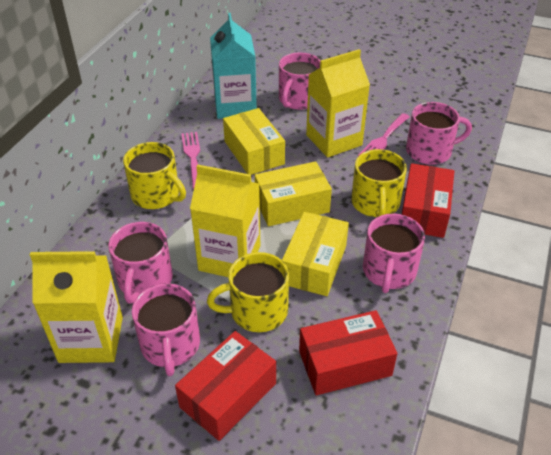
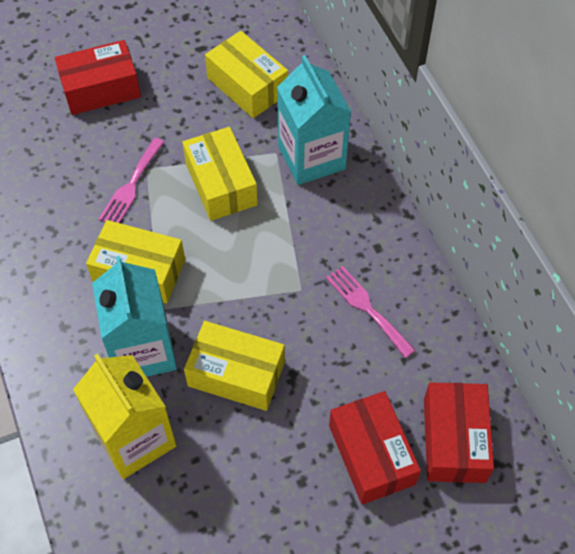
pink mug: 5 -> 0
turquoise carton: 1 -> 2
yellow box: 3 -> 4
yellow carton: 3 -> 1
yellow mug: 3 -> 0

